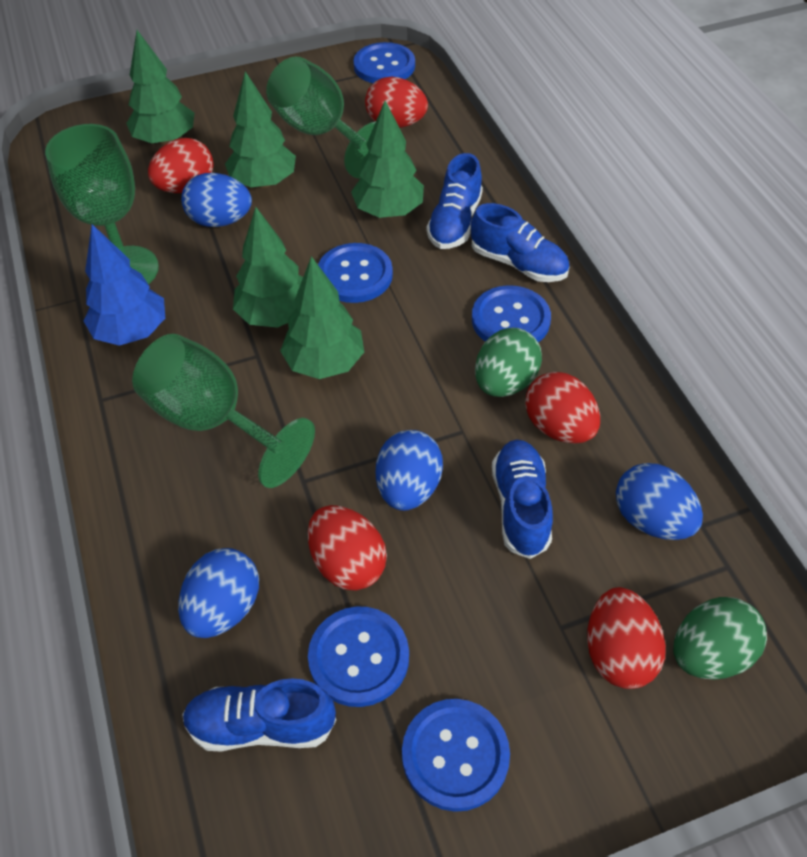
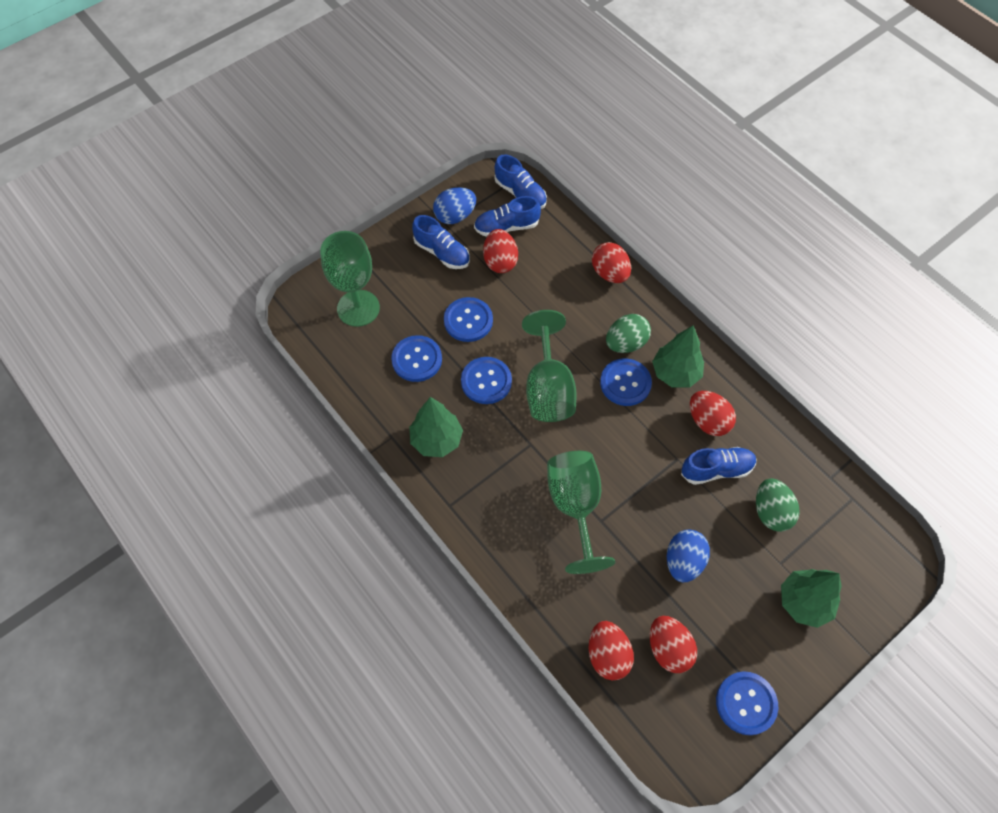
blue egg: 4 -> 2
blue tree: 1 -> 0
green tree: 5 -> 3

